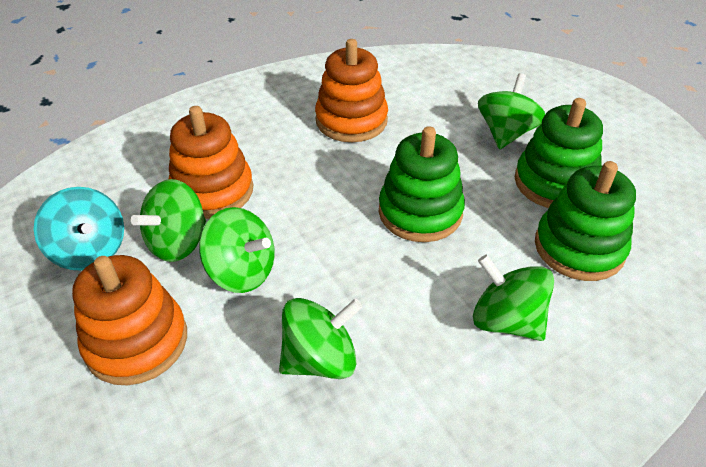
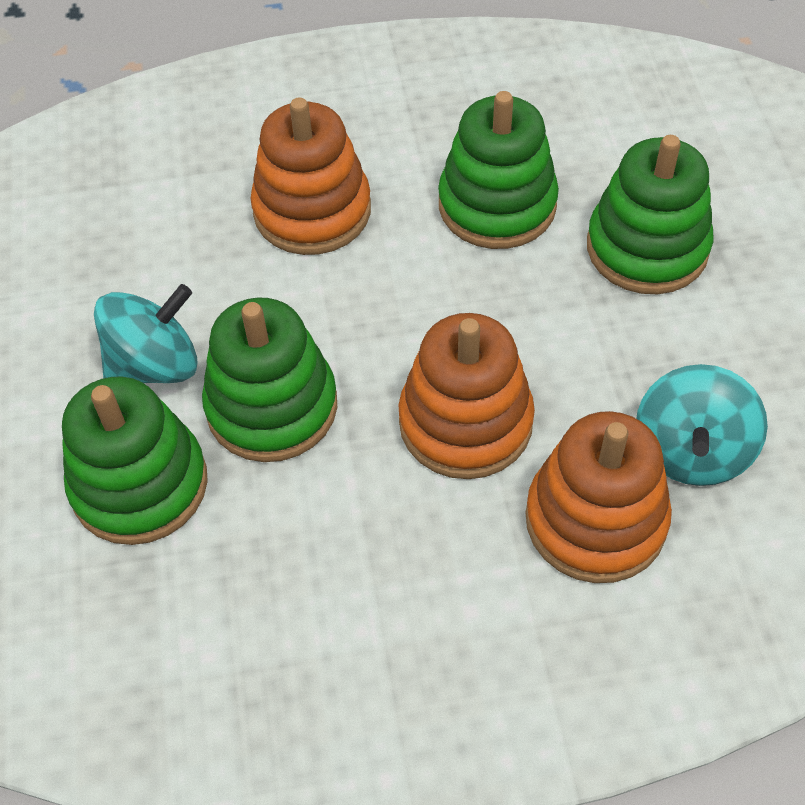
green spinning top: 5 -> 0
green stacking toy: 3 -> 4
turquoise spinning top: 1 -> 2

